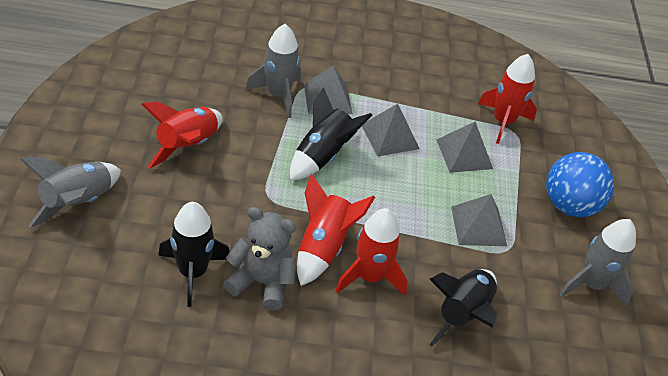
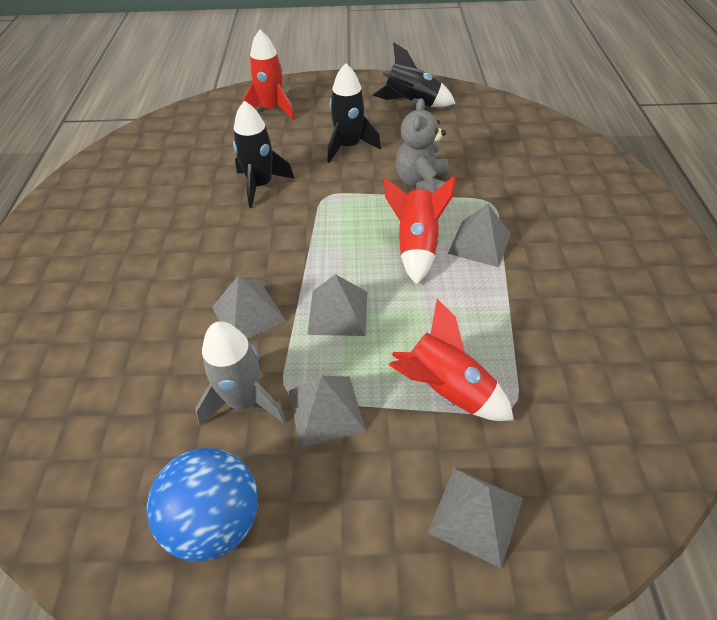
grey pyramid: 4 -> 5
grey rocket: 3 -> 1
red rocket: 4 -> 3

